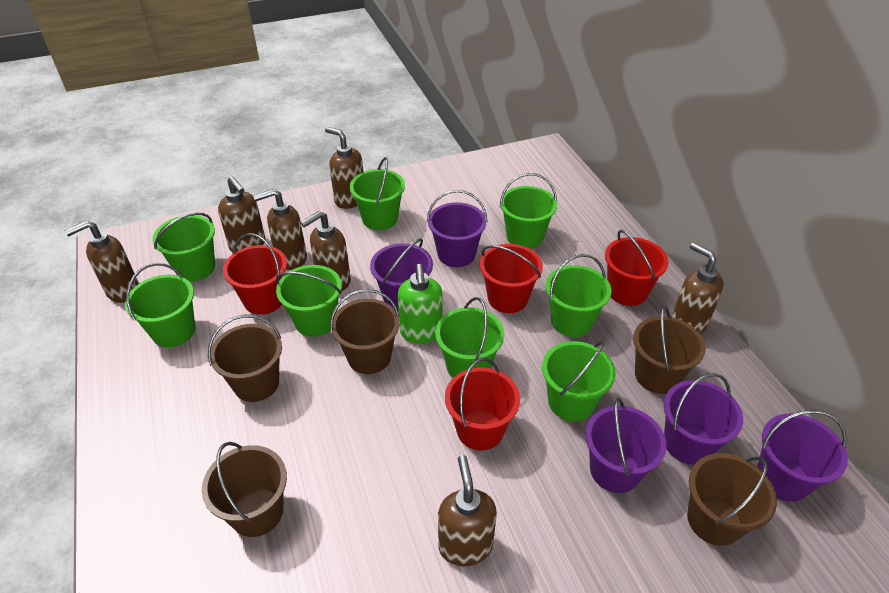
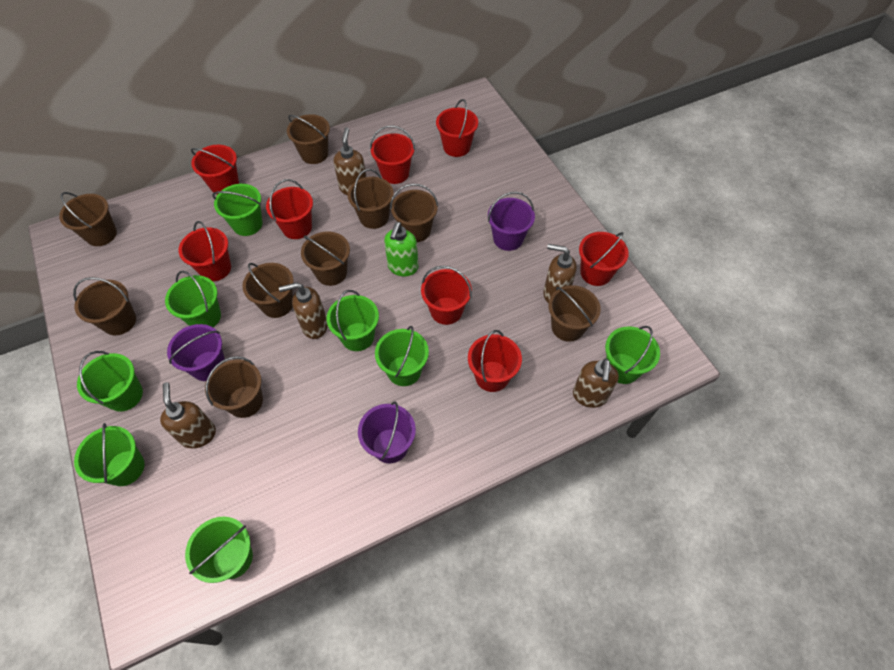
brown bucket: 5 -> 9
brown soap dispenser: 7 -> 5
purple bucket: 5 -> 3
red bucket: 4 -> 8

